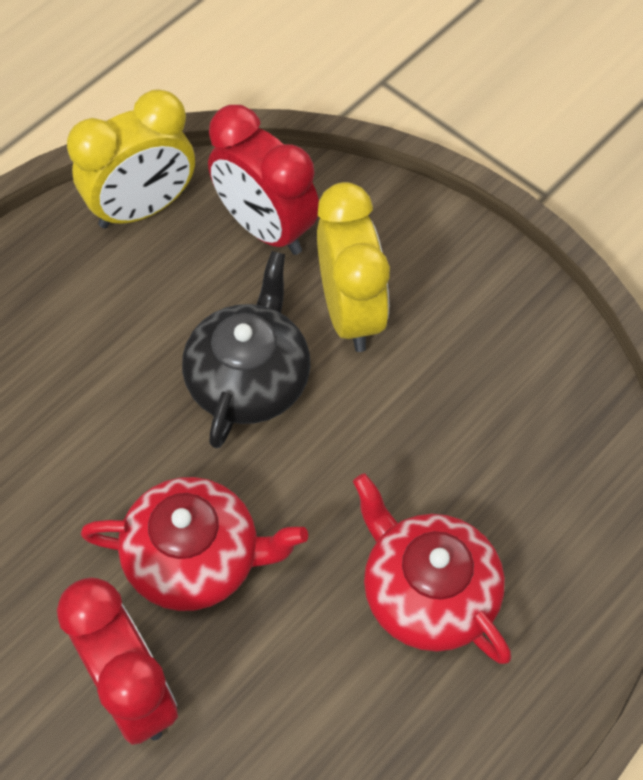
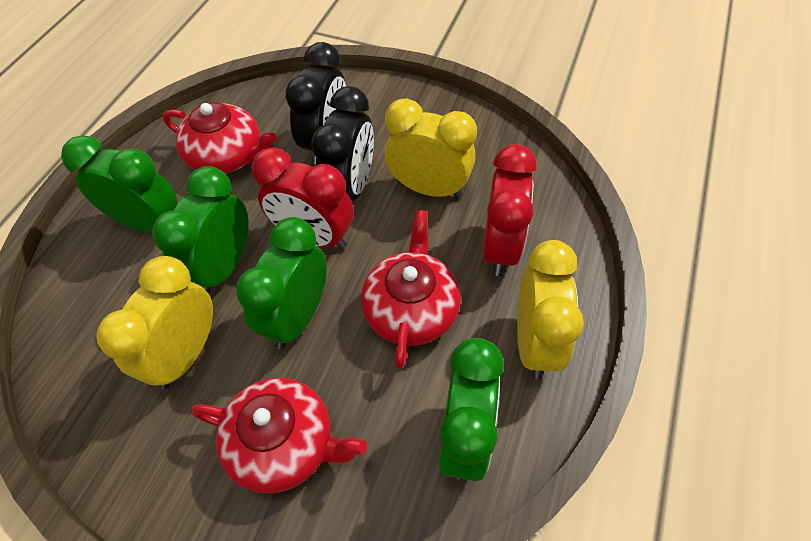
black clock: 0 -> 2
black teapot: 1 -> 0
green clock: 0 -> 4
red teapot: 2 -> 3
yellow clock: 2 -> 3

